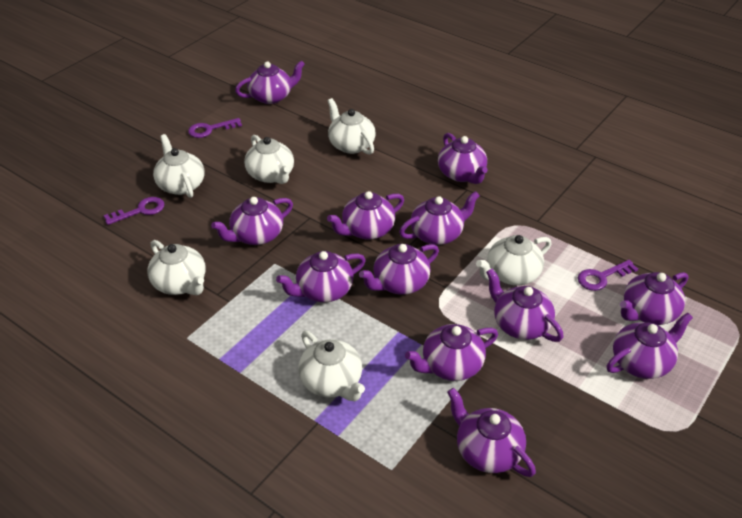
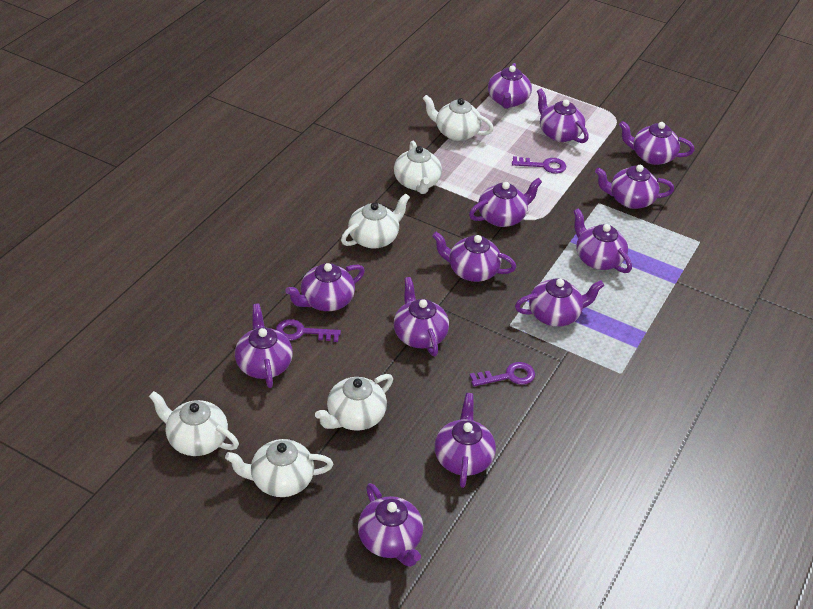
purple teapot: 12 -> 13

